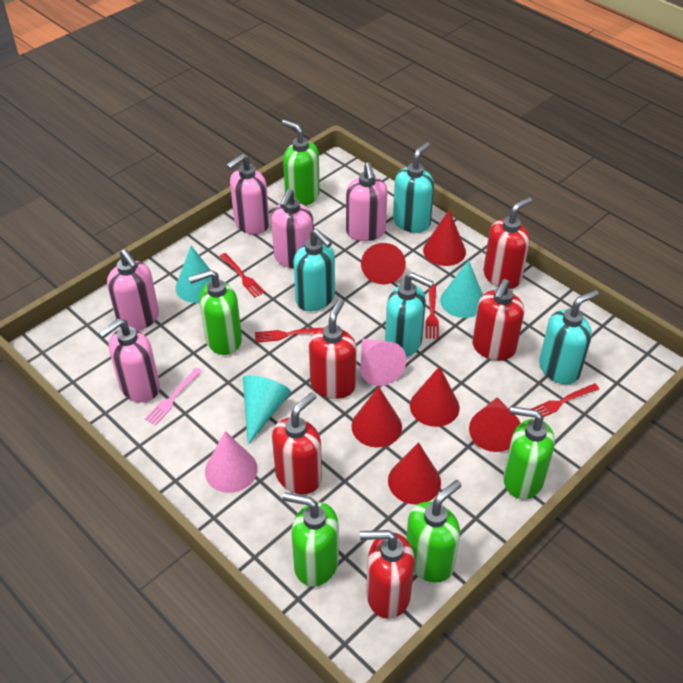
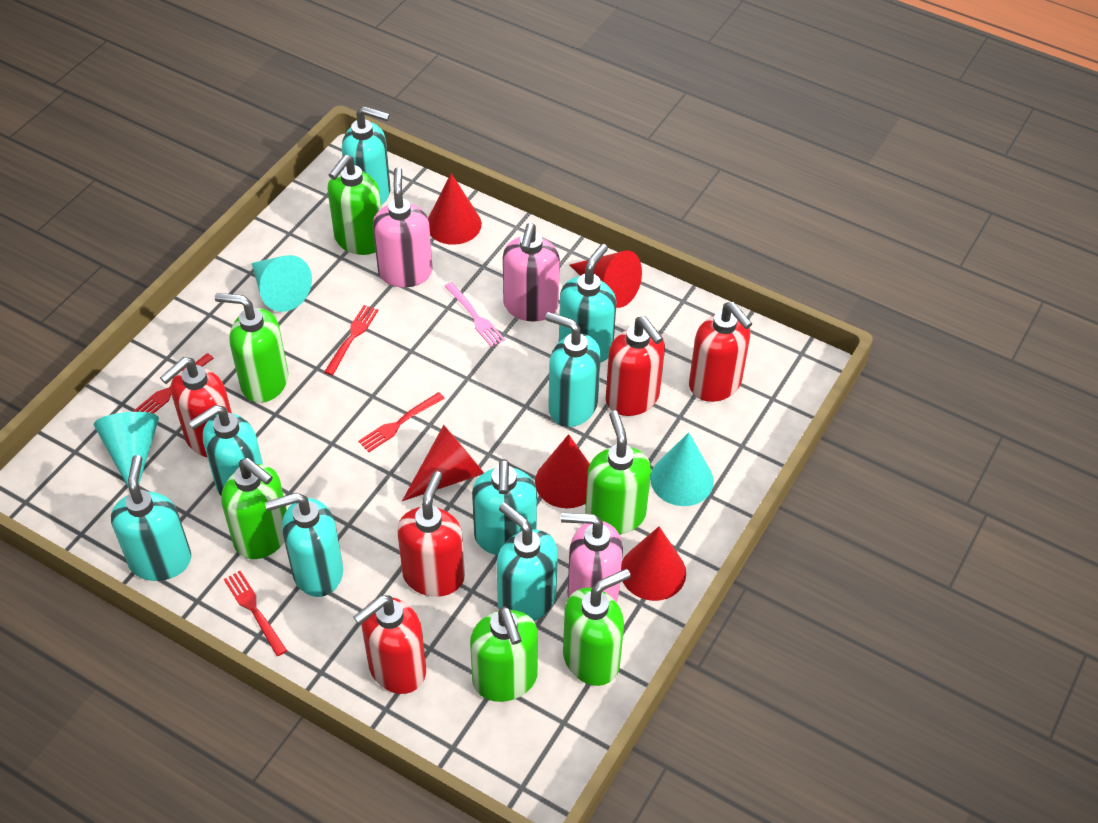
green soap dispenser: 5 -> 6
pink cone: 2 -> 0
pink soap dispenser: 5 -> 3
red cone: 6 -> 5
turquoise soap dispenser: 4 -> 8

